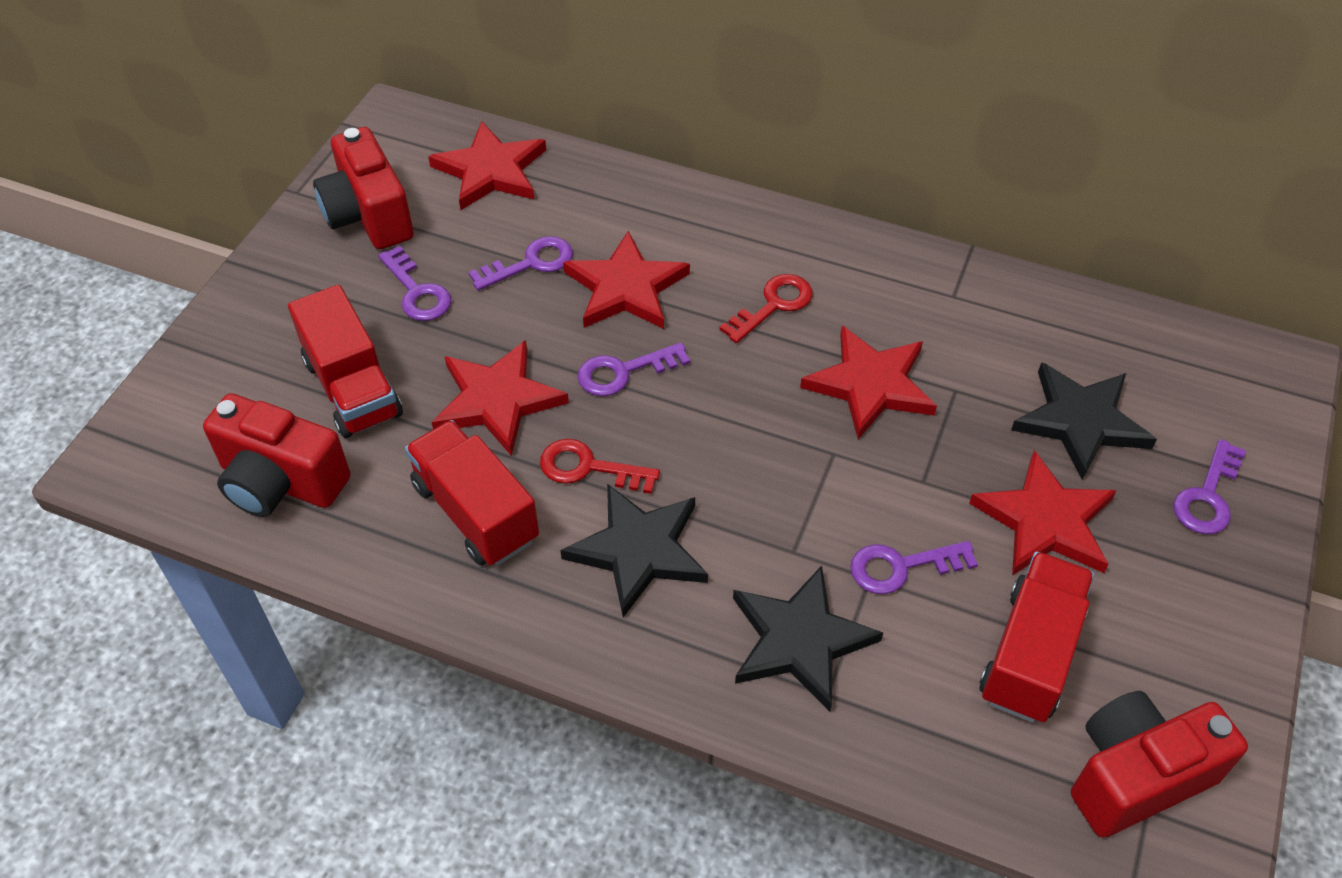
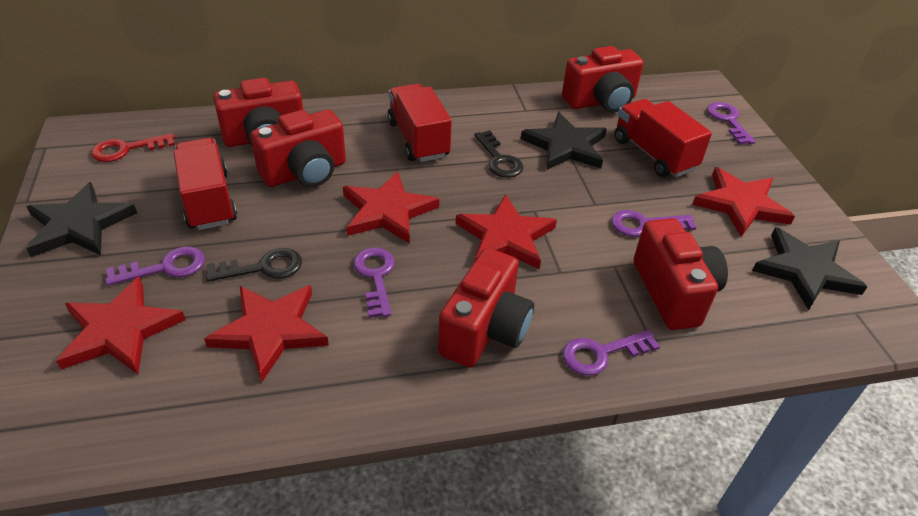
black key: 0 -> 2
red camera: 3 -> 5
red key: 2 -> 1

